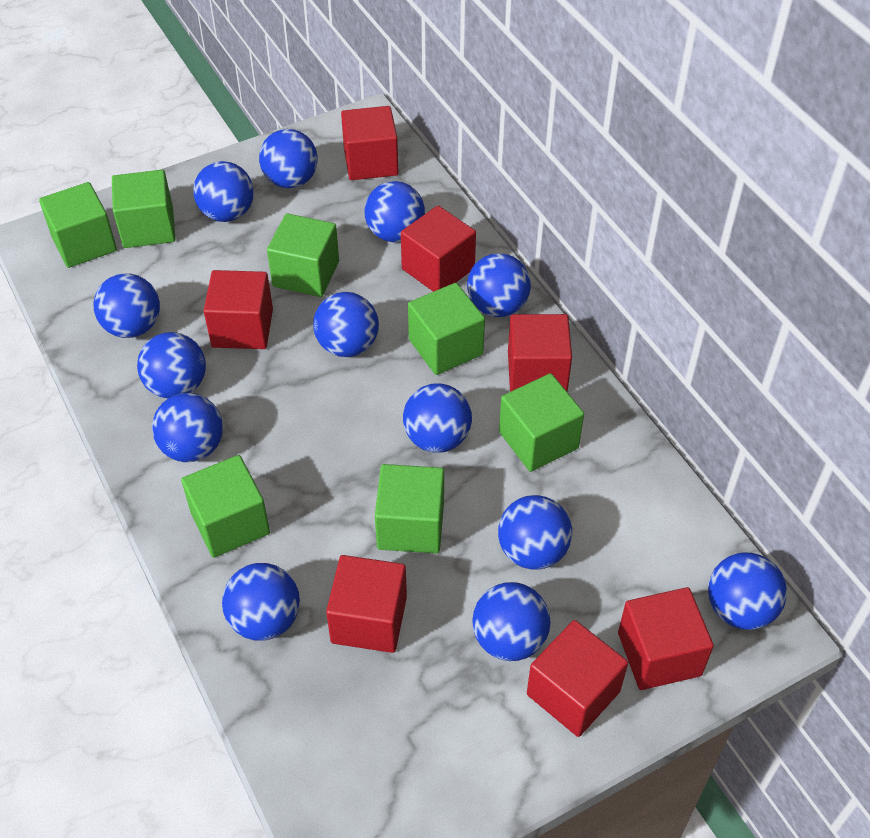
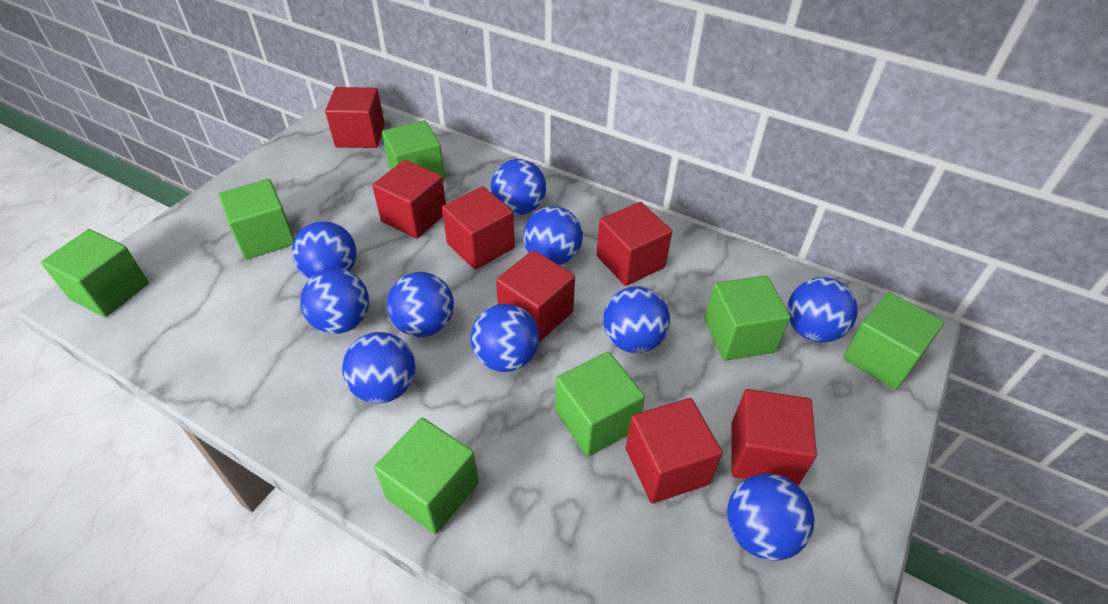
blue ball: 13 -> 10

